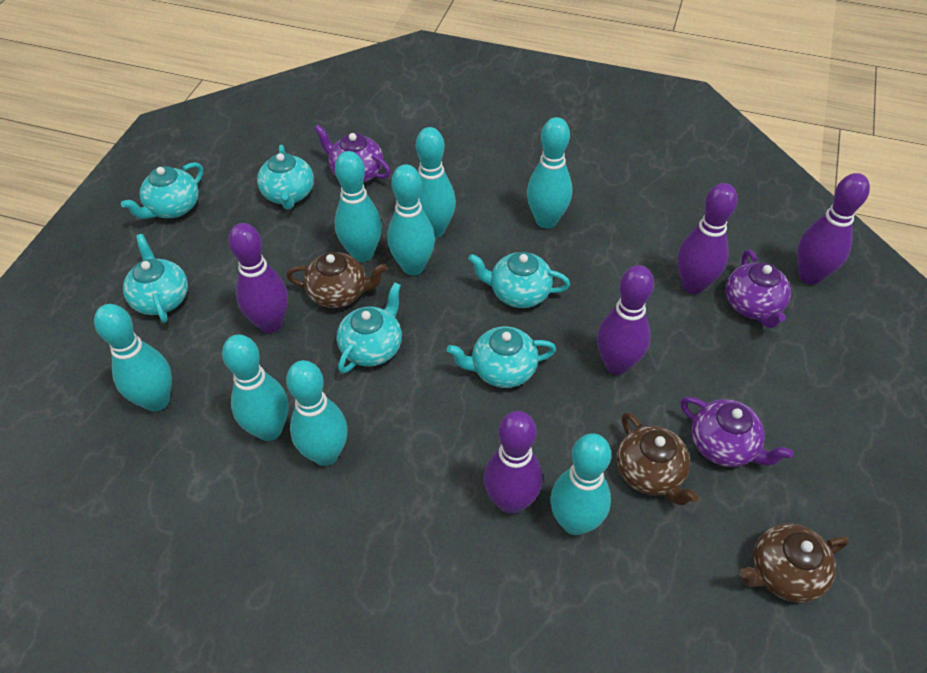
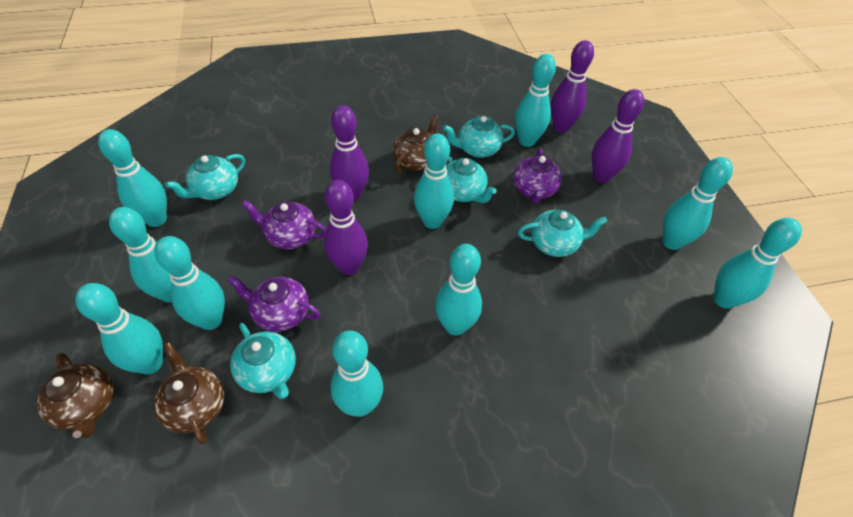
purple bowling pin: 5 -> 4
turquoise bowling pin: 8 -> 10
turquoise teapot: 6 -> 5

